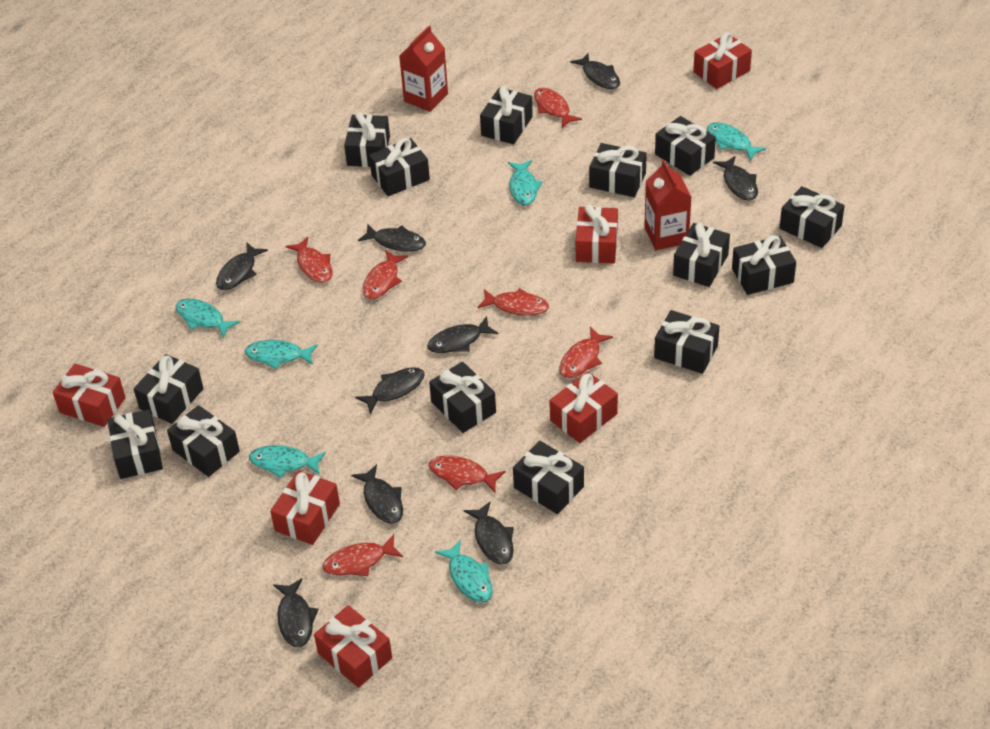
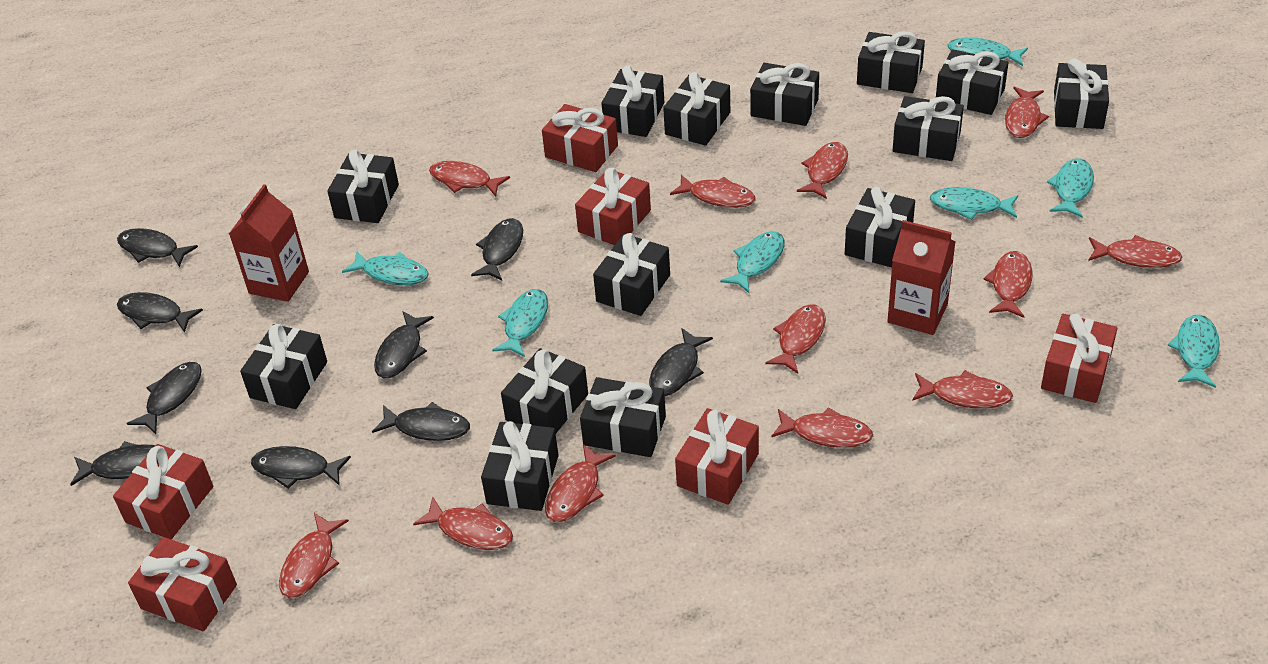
red fish: 7 -> 12
turquoise fish: 6 -> 7

